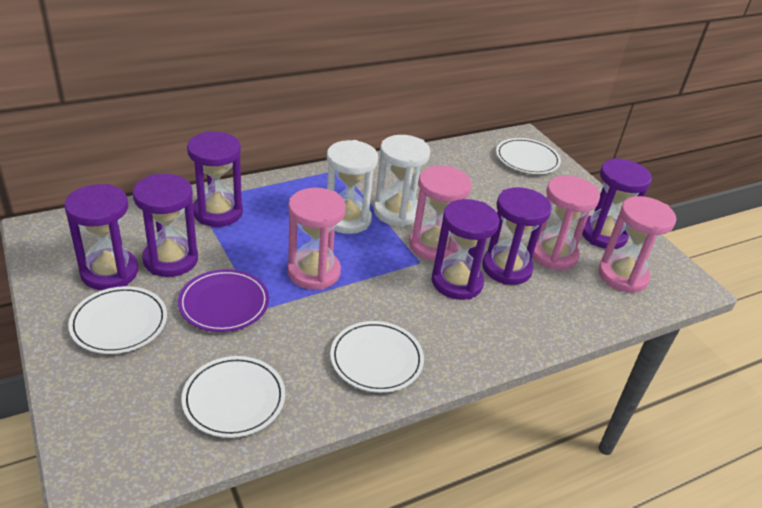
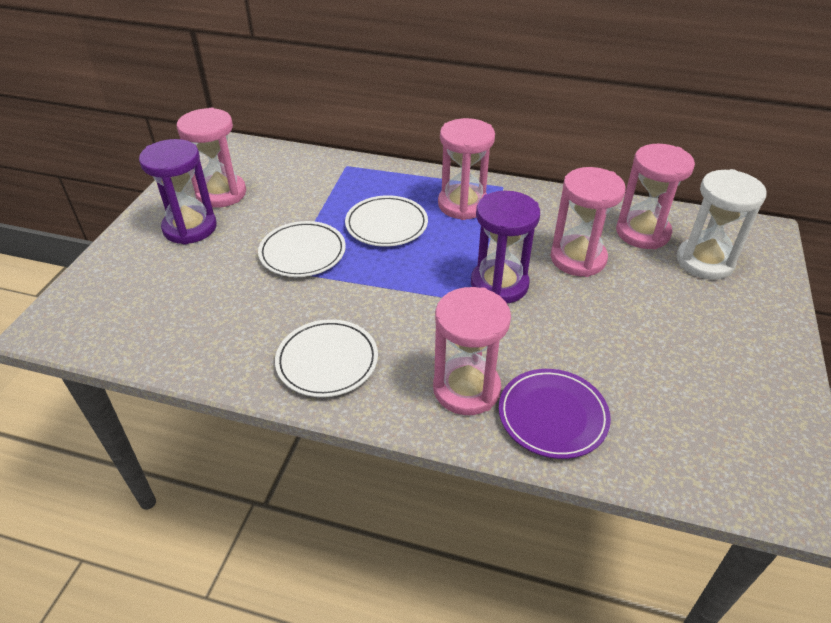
pink hourglass: 4 -> 5
purple hourglass: 6 -> 2
white hourglass: 2 -> 1
white plate: 4 -> 3

